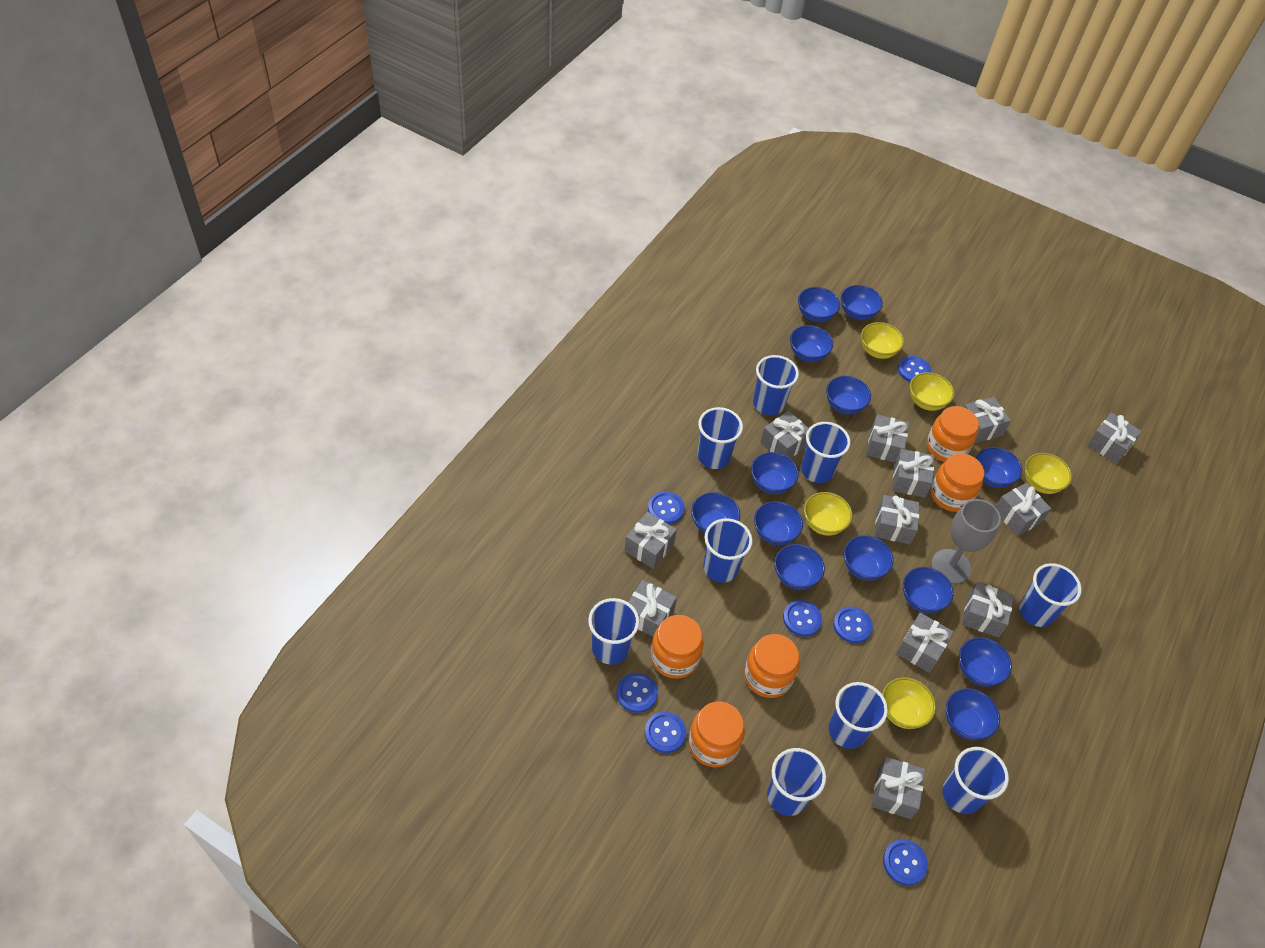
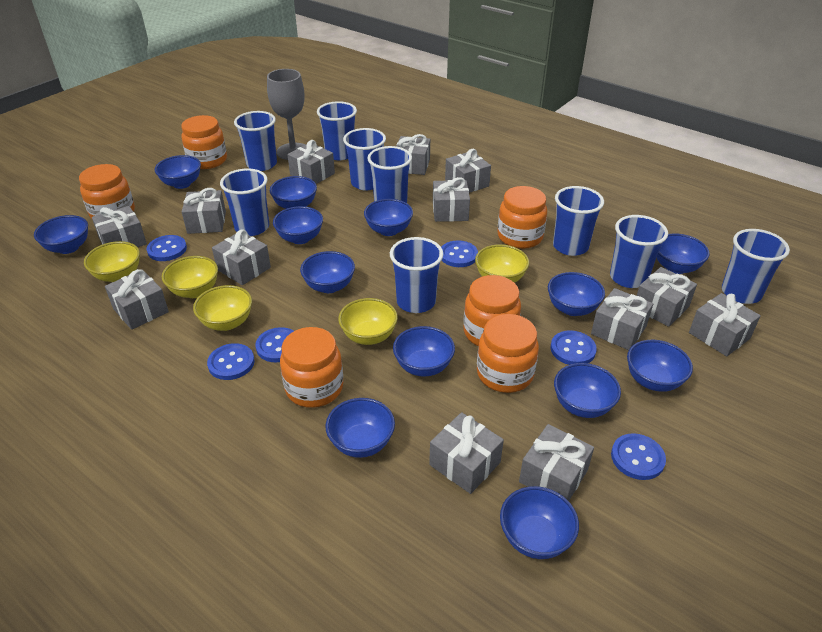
blue button: 7 -> 6
grey gift: 12 -> 13
orange jar: 5 -> 6

